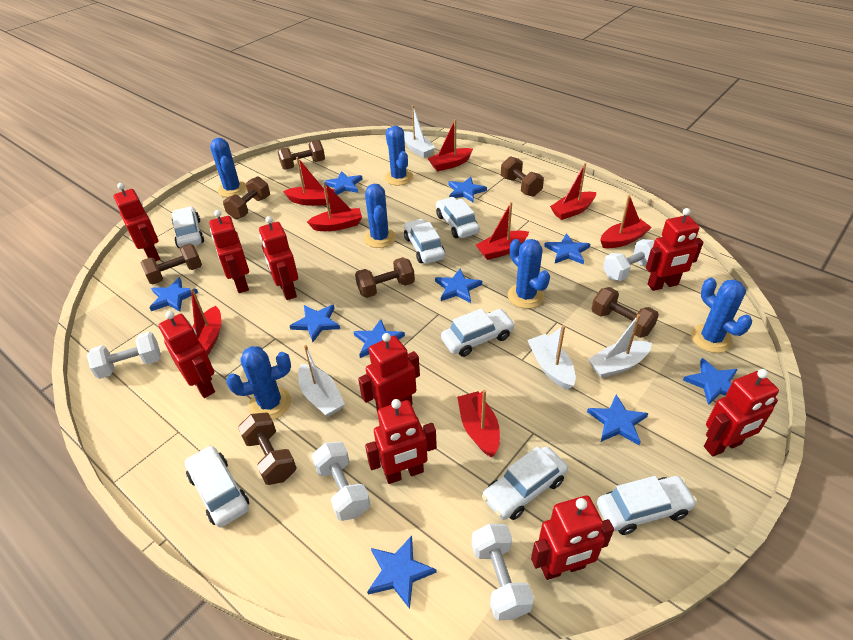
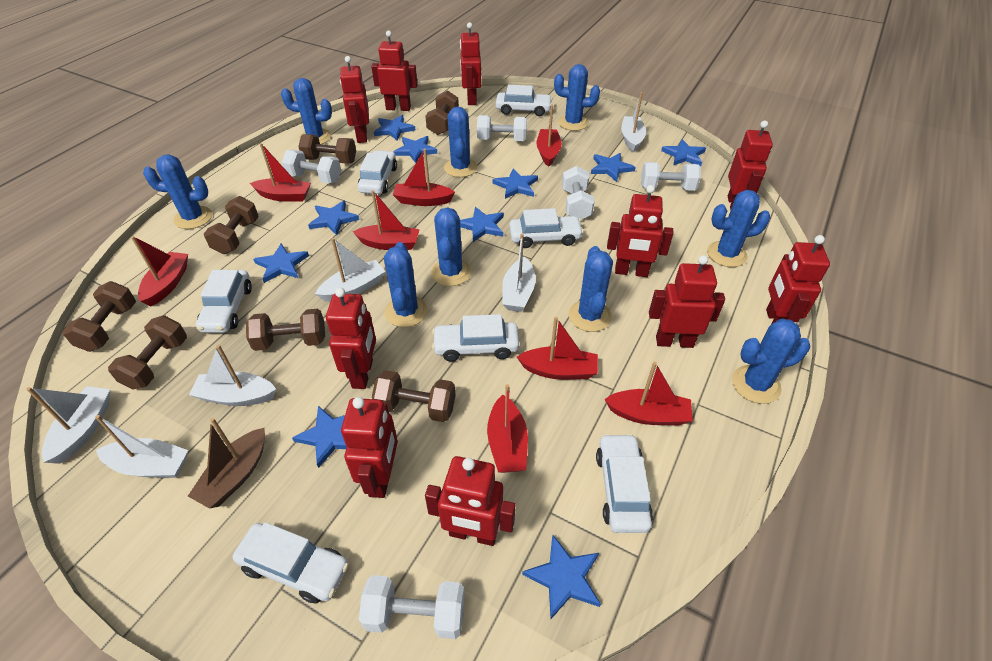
blue cactus: 6 -> 9
brown boat: 0 -> 1
red robot: 9 -> 10
white boat: 4 -> 6
white dumbbell: 4 -> 5

